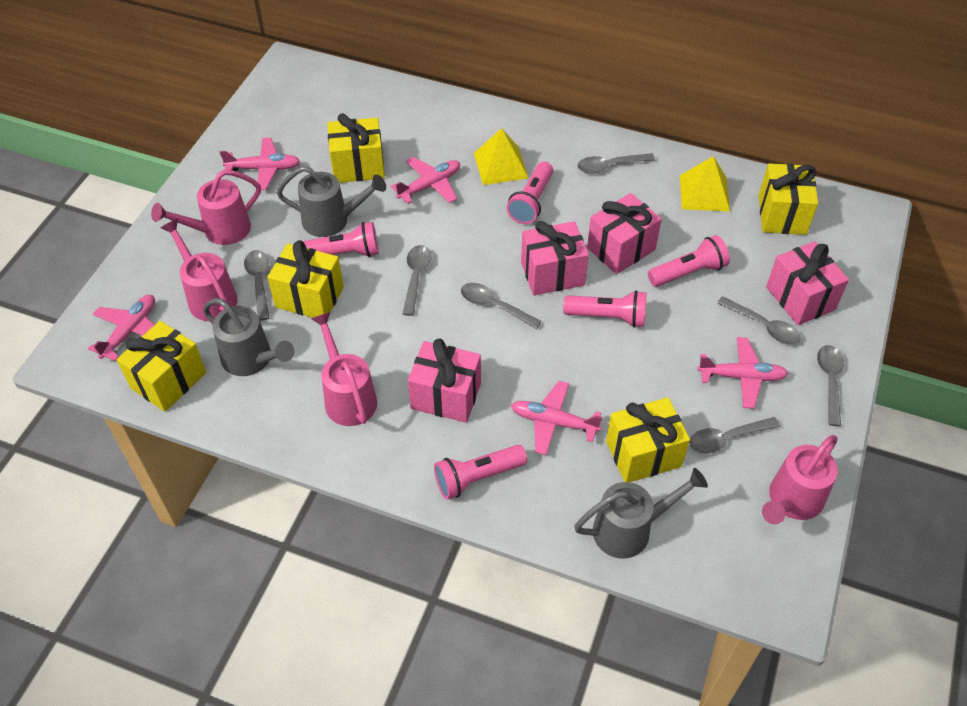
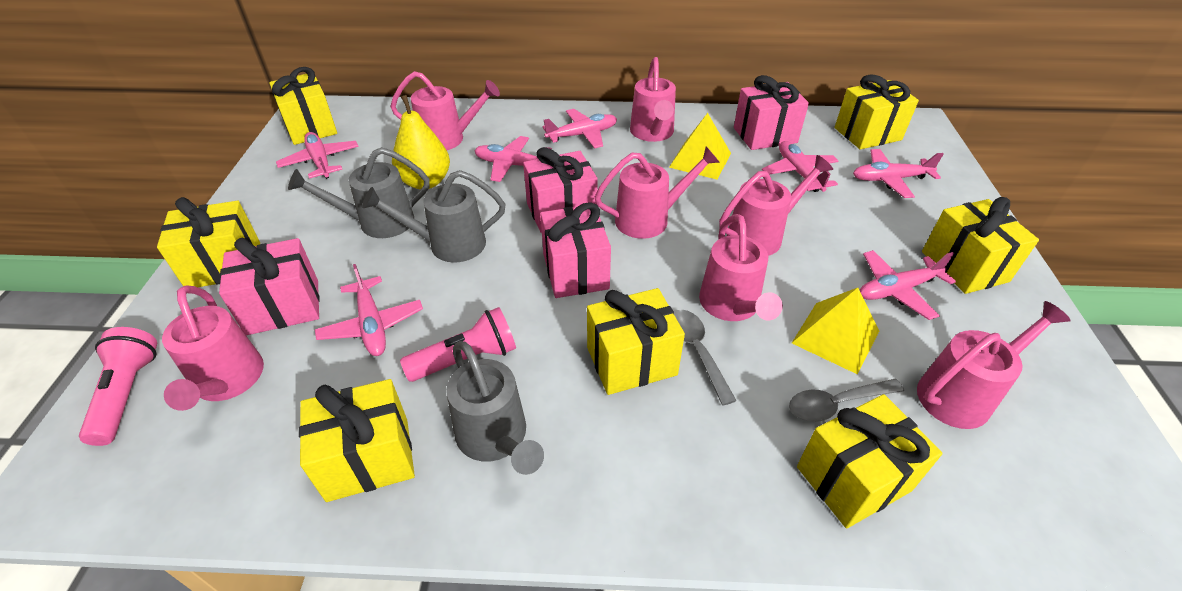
grey spoon: 7 -> 2
pink flashlight: 5 -> 2
pink plane: 5 -> 7
pink watering can: 4 -> 7
yellow gift: 5 -> 7
yellow pear: 0 -> 1

